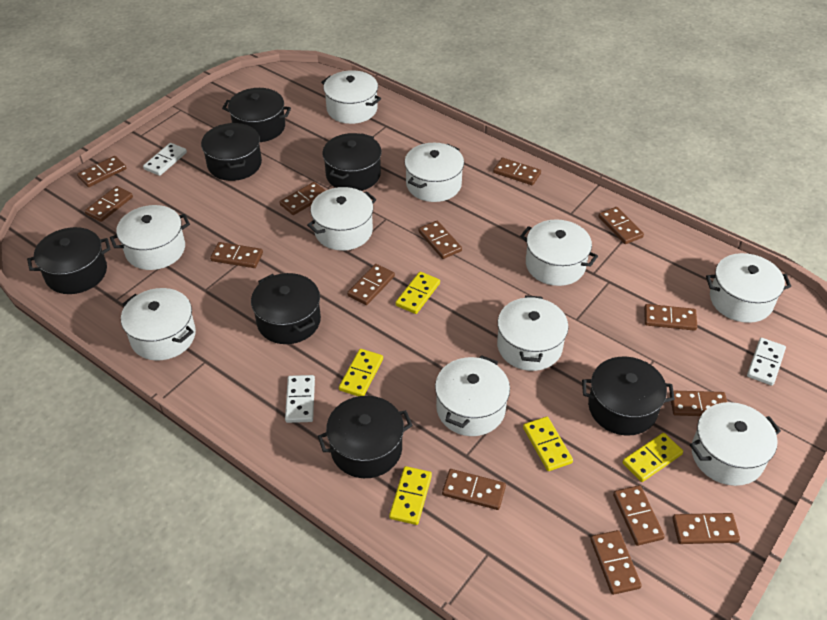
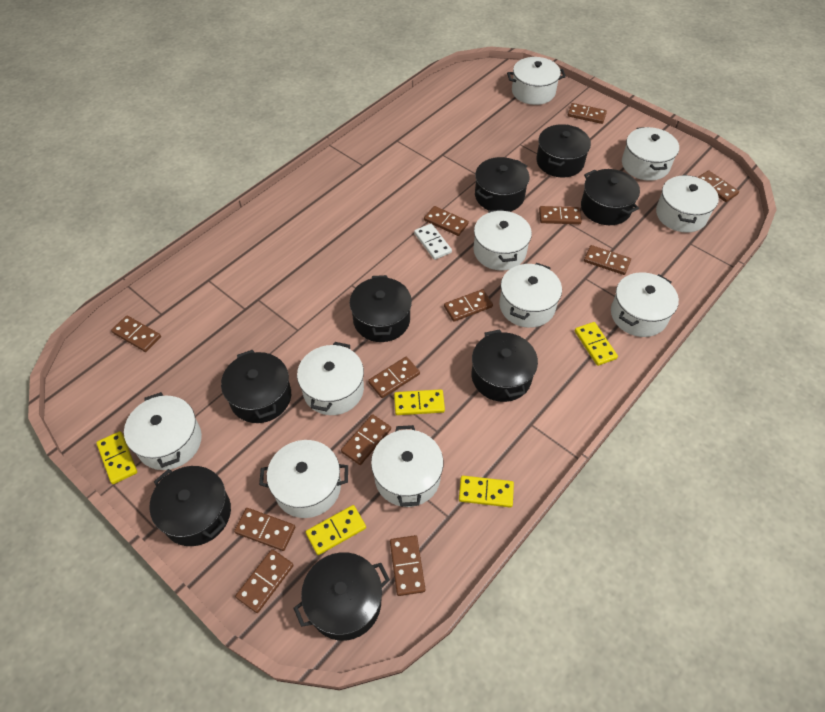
black pot: 7 -> 8
brown domino: 14 -> 12
white domino: 3 -> 1

